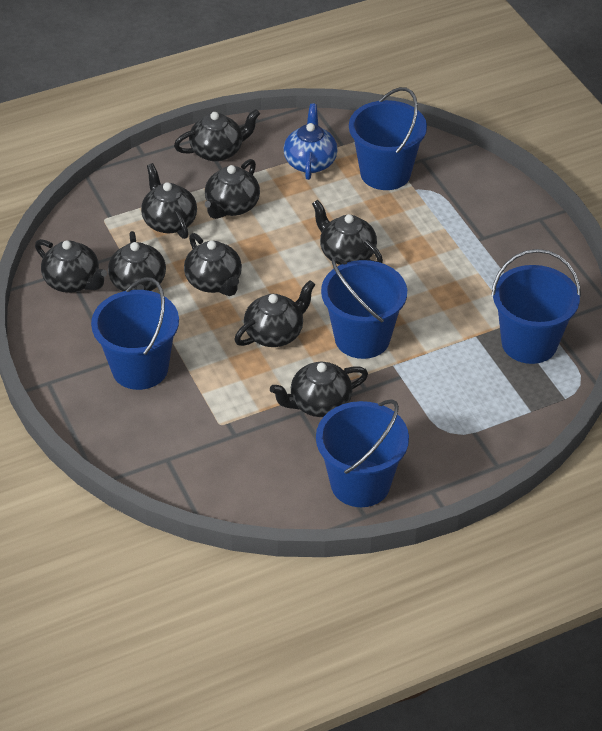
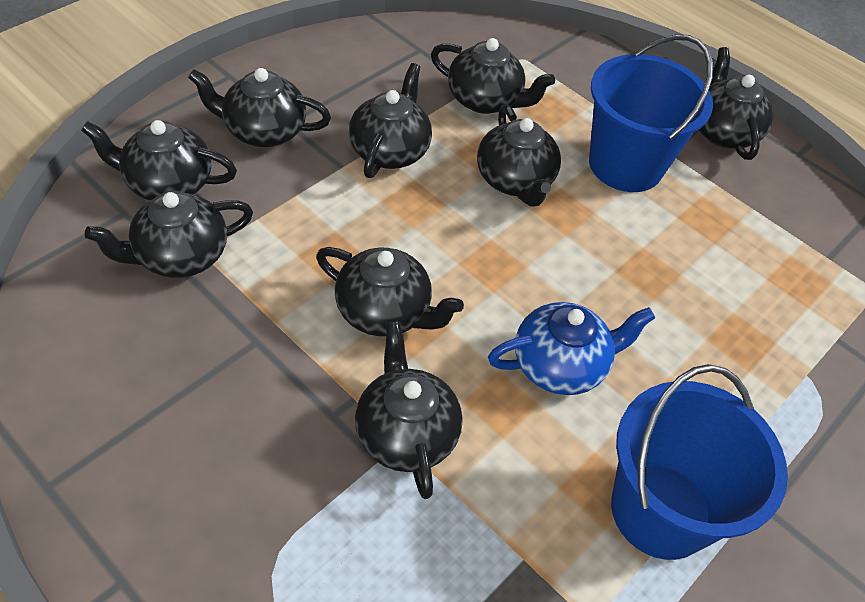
blue bucket: 5 -> 2

